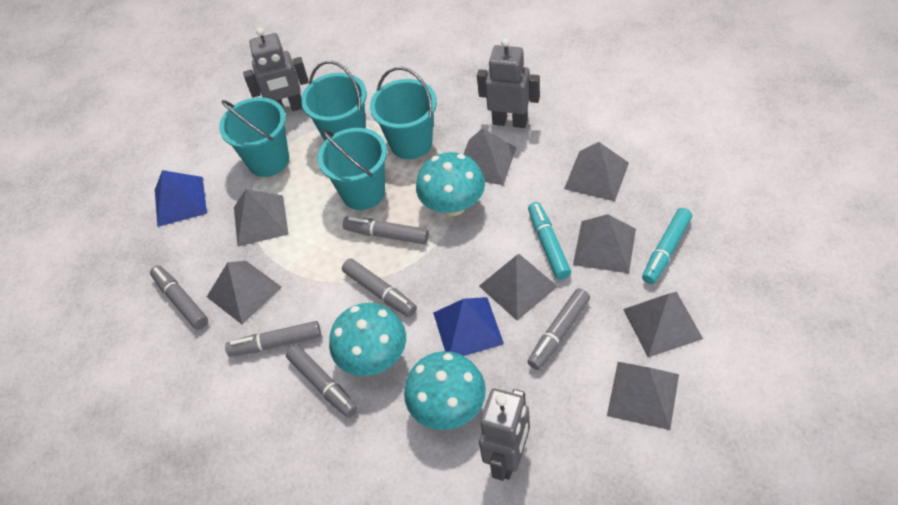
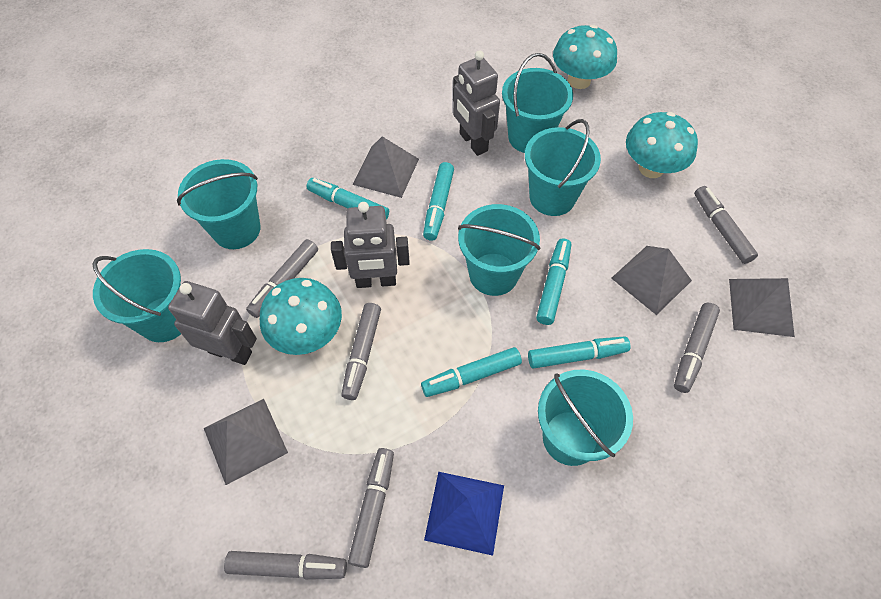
blue pyramid: 2 -> 1
grey pyramid: 8 -> 4
turquoise bucket: 4 -> 6
turquoise marker: 2 -> 5

